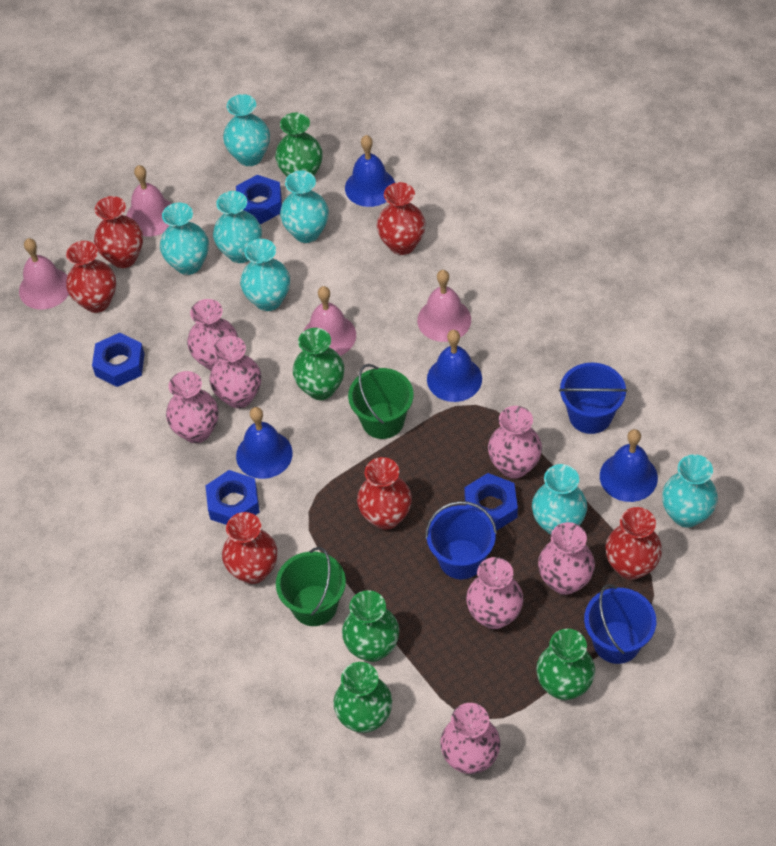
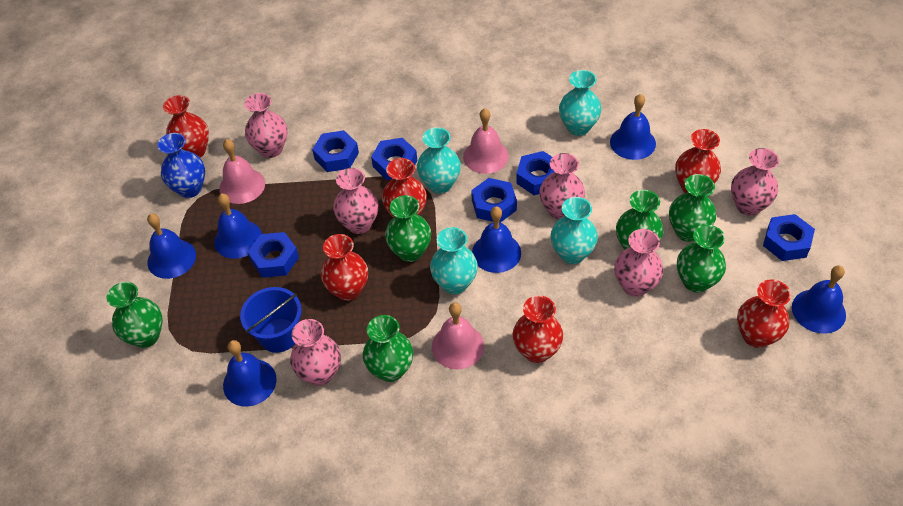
blue bell: 4 -> 6
blue bucket: 3 -> 1
blue nut: 4 -> 6
blue vase: 0 -> 1
green bucket: 2 -> 0
green vase: 5 -> 6
pink bell: 4 -> 3
pink vase: 7 -> 6
turquoise vase: 7 -> 4

